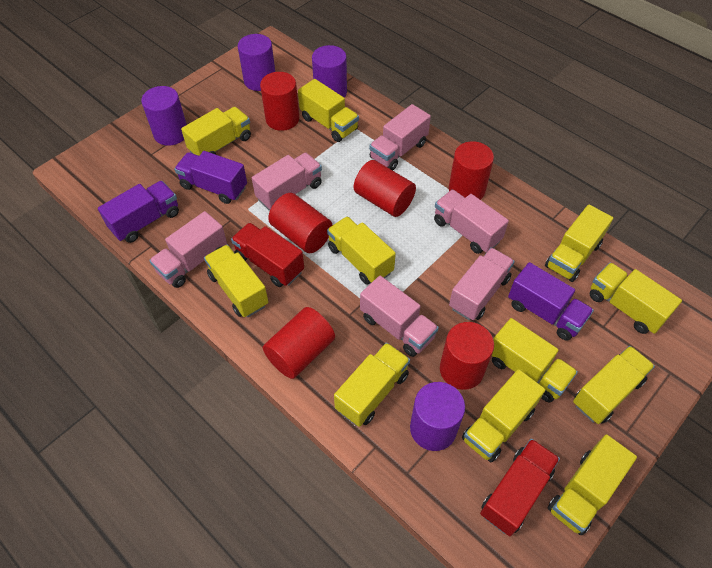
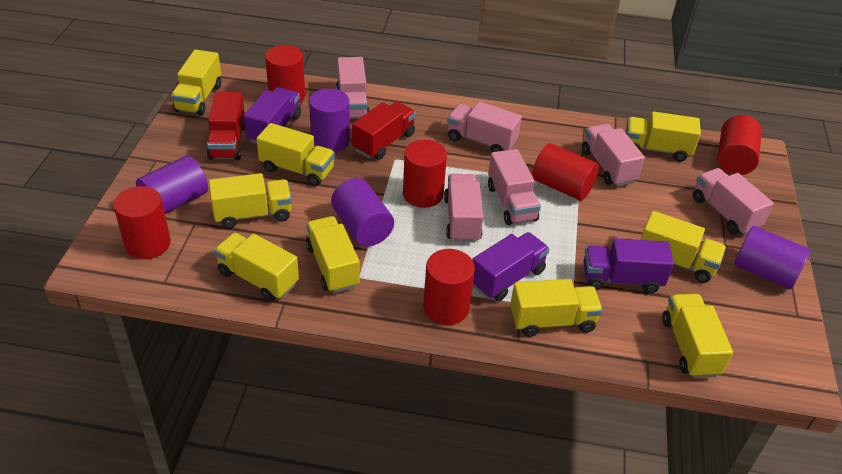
yellow truck: 11 -> 9

